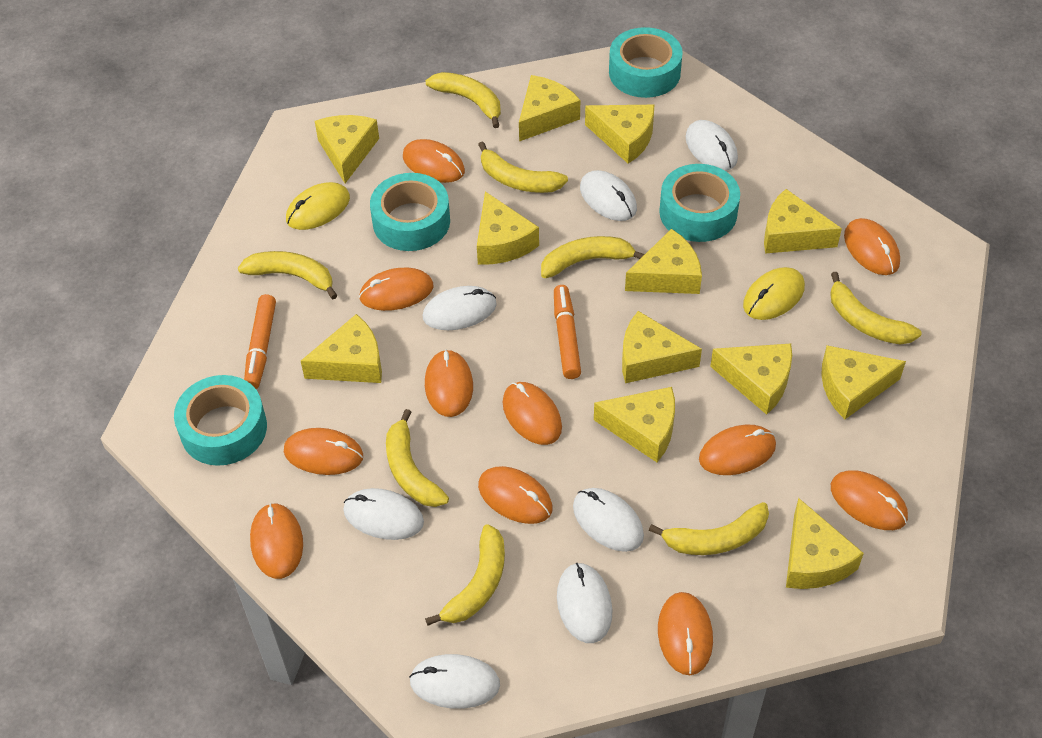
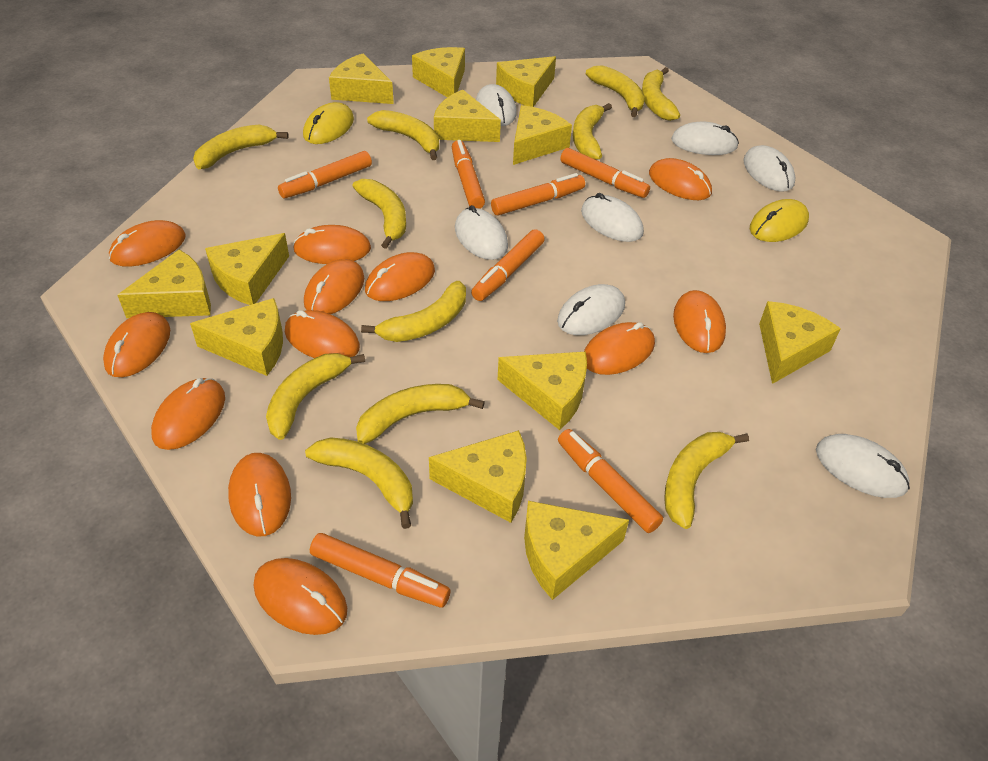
orange marker: 2 -> 7
orange mouse: 11 -> 12
turquoise tape: 4 -> 0
yellow banana: 8 -> 11

